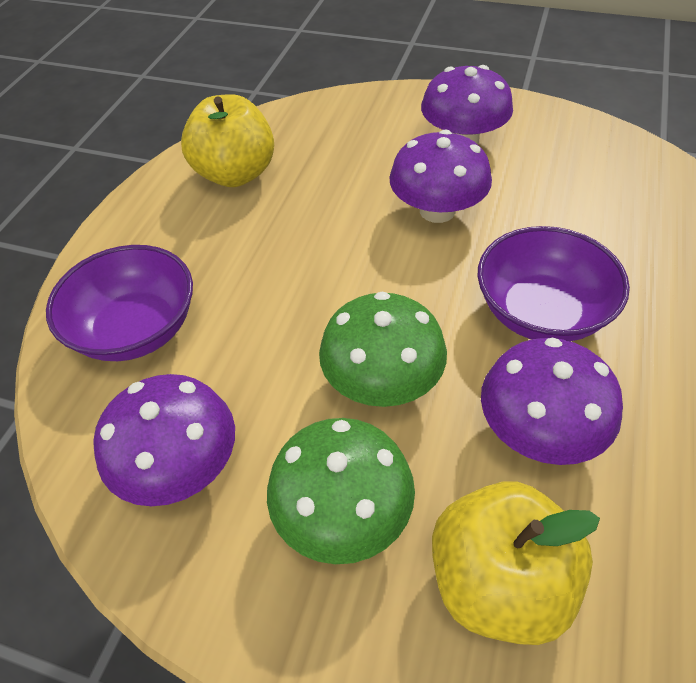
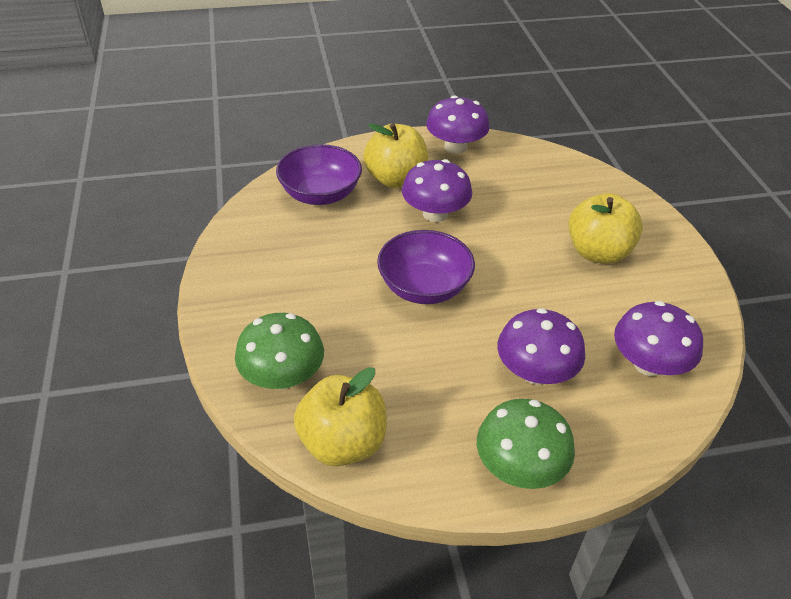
yellow apple: 2 -> 3

